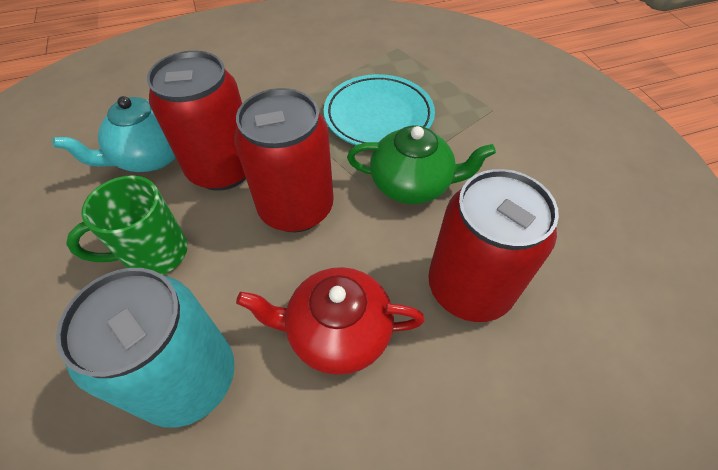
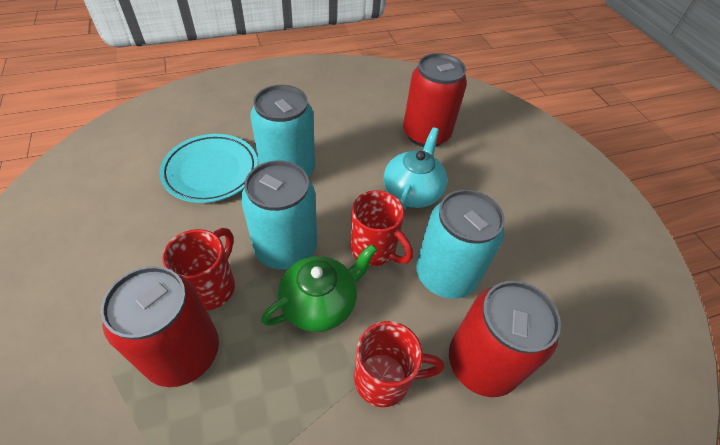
green mug: 1 -> 0
red mug: 0 -> 3
red teapot: 1 -> 0
turquoise can: 1 -> 3

